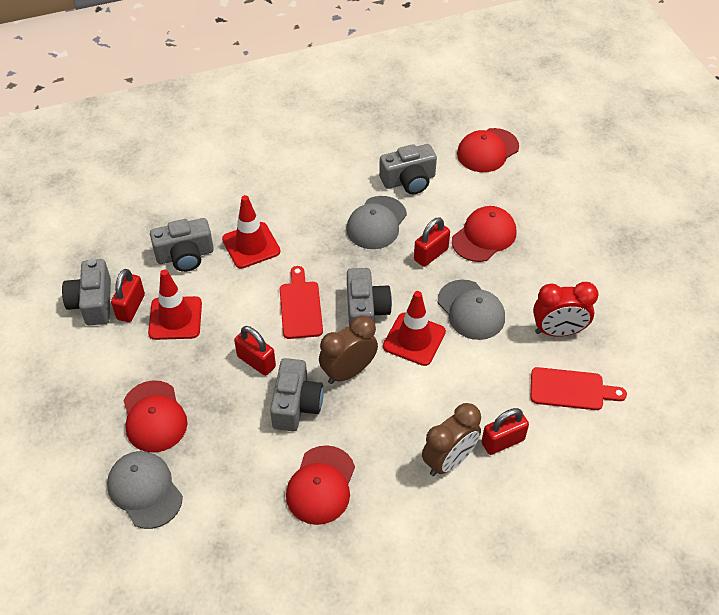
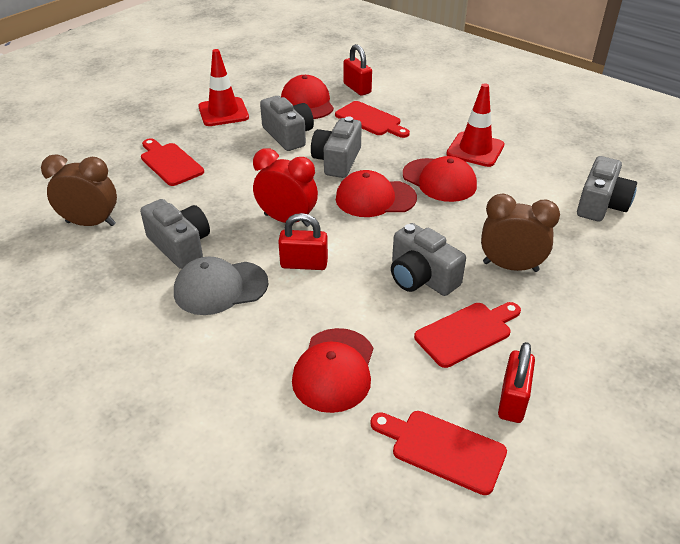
grey cap: 3 -> 1
red cutting board: 2 -> 4
red padlock: 4 -> 3
red traffic cone: 3 -> 2

